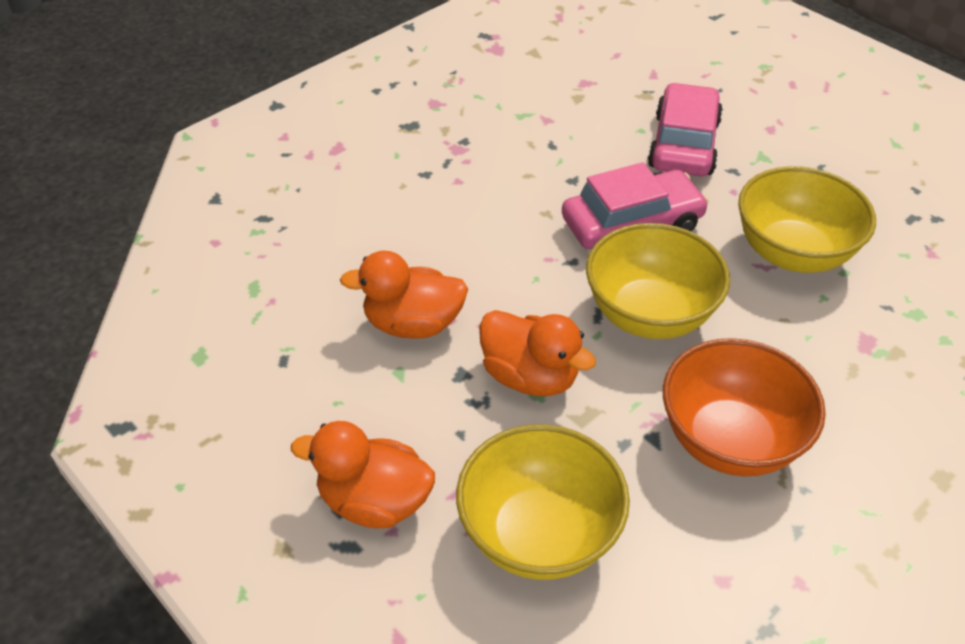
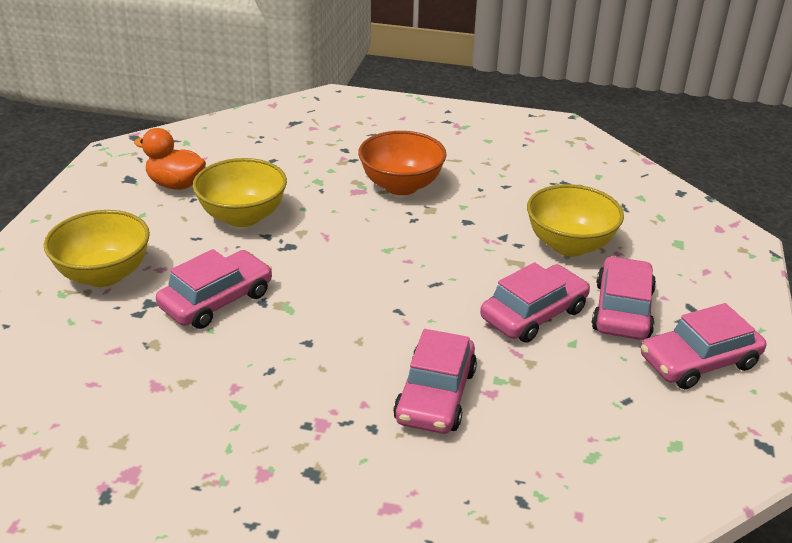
orange duck: 3 -> 1
pink car: 2 -> 5

